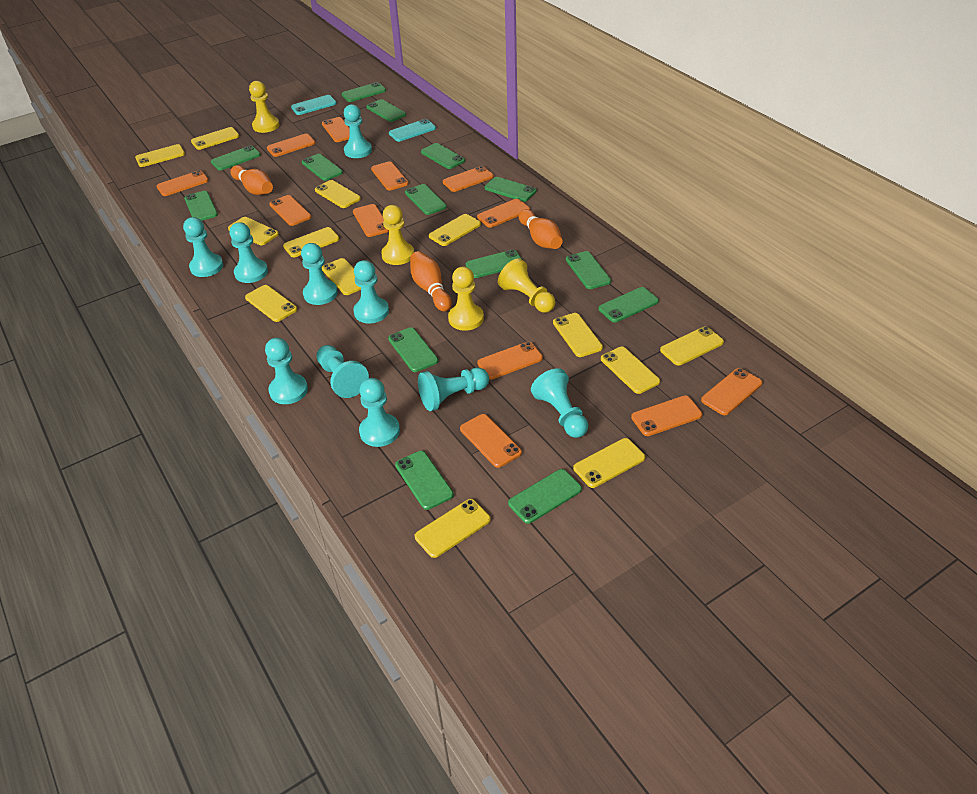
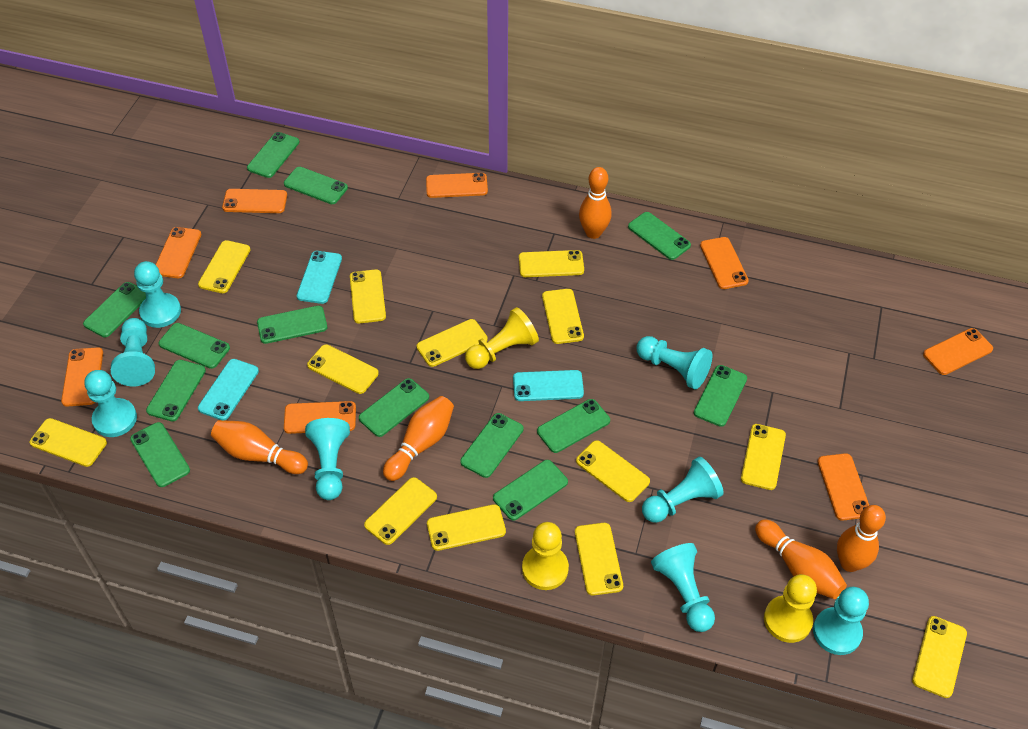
green phone: 14 -> 13
orange bowling pin: 3 -> 5
orange phone: 12 -> 8
turquoise pawn: 10 -> 8
turquoise phone: 2 -> 3
yellow pawn: 4 -> 3

